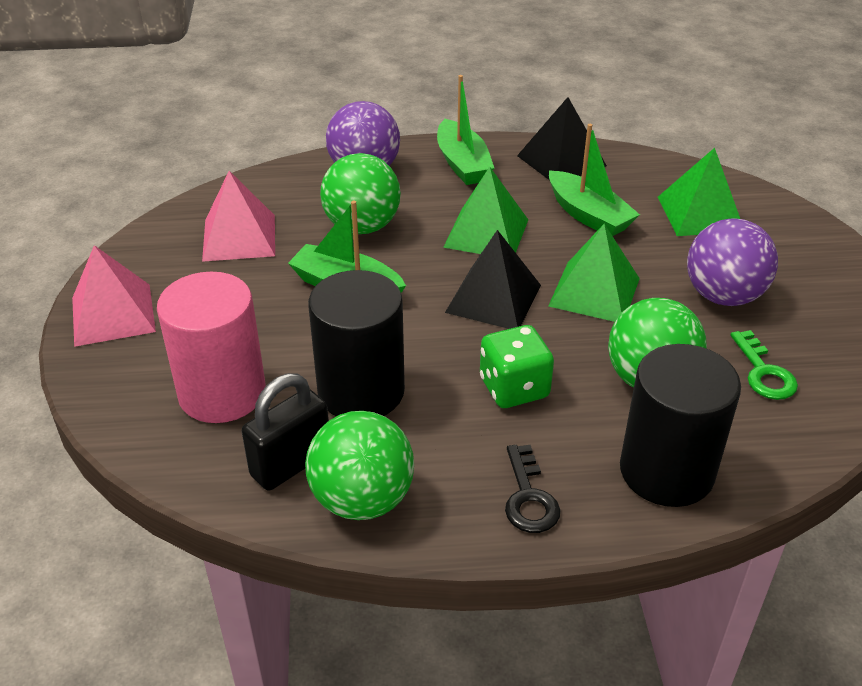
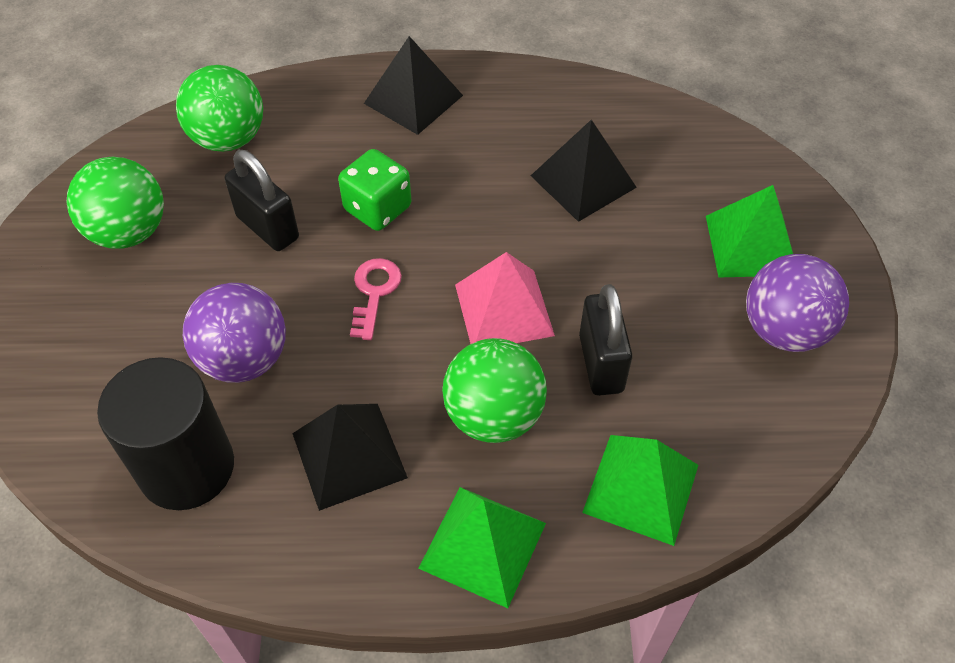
black cylinder: 2 -> 1
black key: 1 -> 0
black padlock: 1 -> 2
black pyramid: 2 -> 3
green boat: 3 -> 0
green key: 1 -> 0
pink cylinder: 1 -> 0
pink key: 0 -> 1
pink pyramid: 2 -> 1

